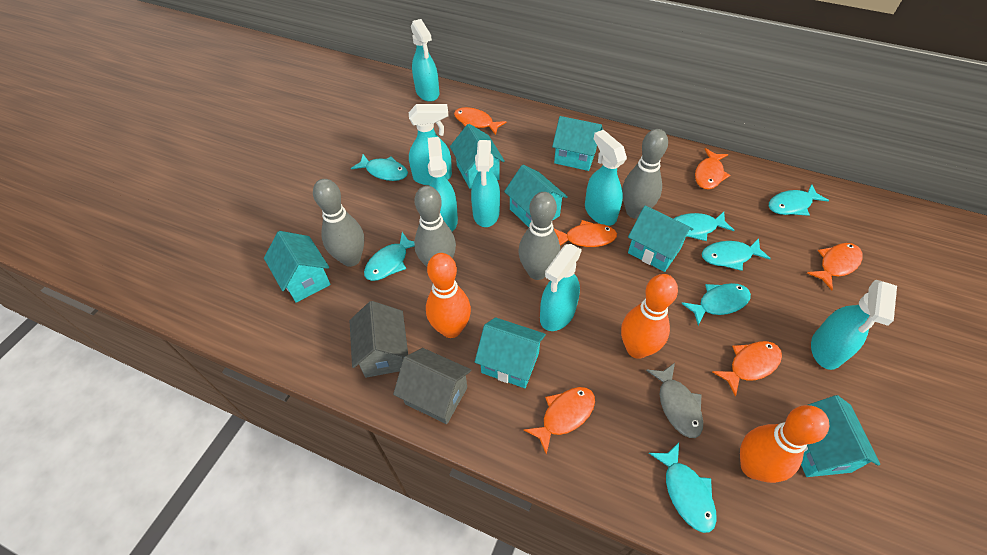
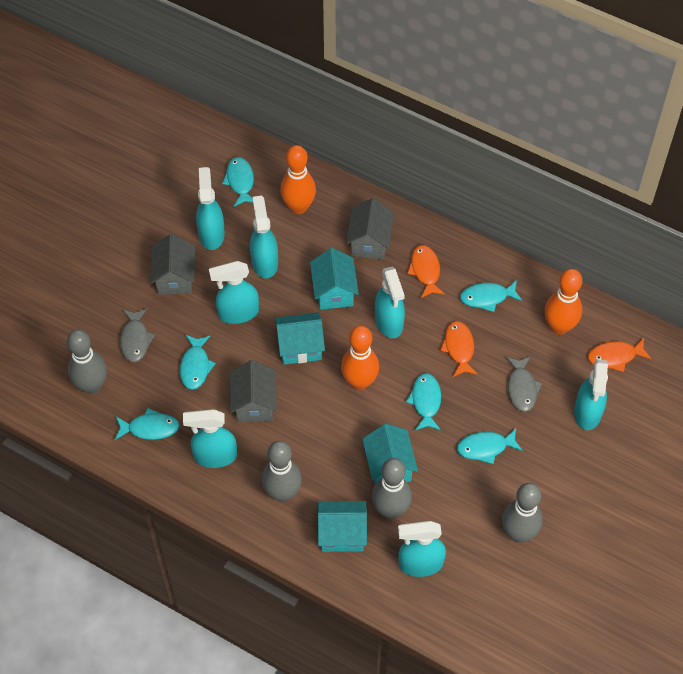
grey fish: 1 -> 2
grey house: 2 -> 3
orange fish: 6 -> 3
turquoise fish: 7 -> 6
turquoise house: 7 -> 4

